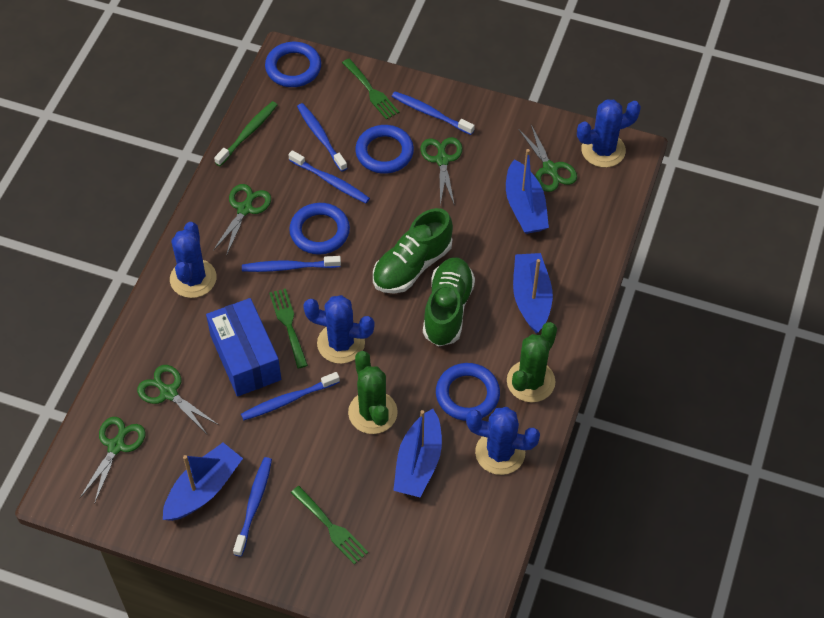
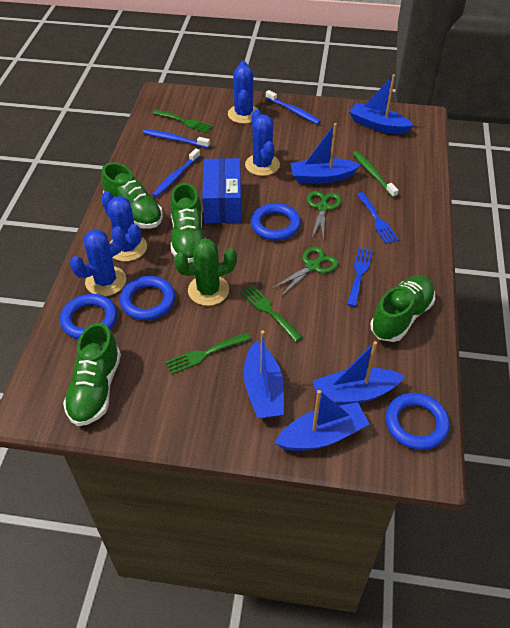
blue boat: 4 -> 5
blue fork: 0 -> 2
blue toothbrush: 6 -> 3
green cactus: 2 -> 1
green scissors: 5 -> 2
green shoe: 2 -> 4

